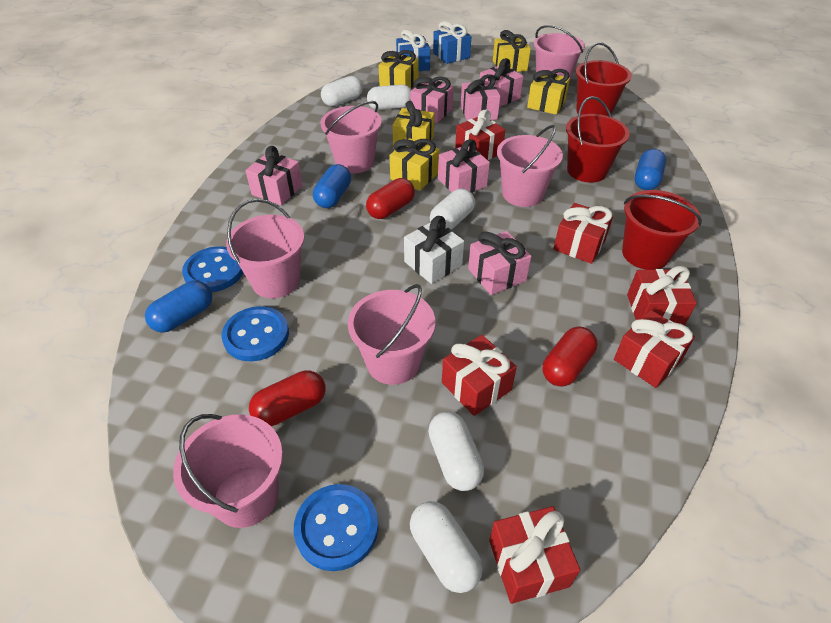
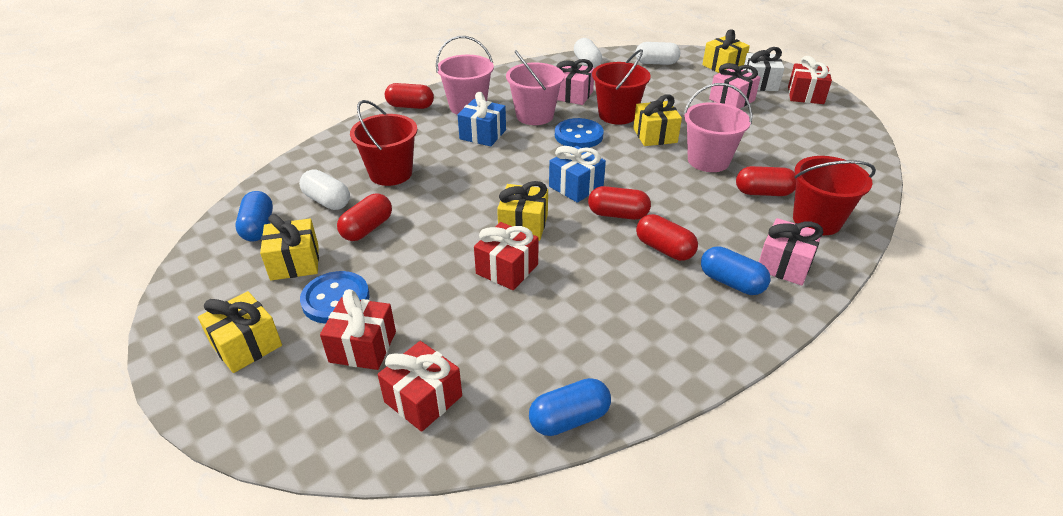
blue button: 3 -> 2
pink bucket: 6 -> 3
pink gift: 6 -> 3
red capsule: 3 -> 5
red gift: 6 -> 4
white capsule: 5 -> 3

